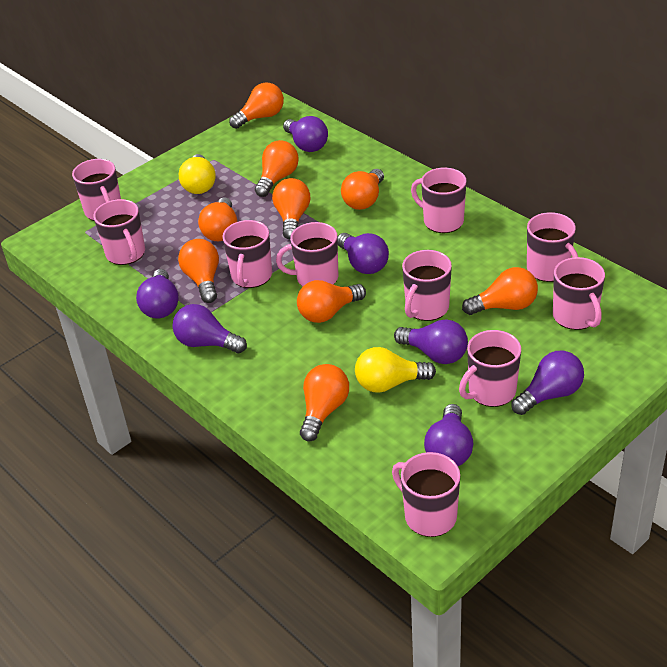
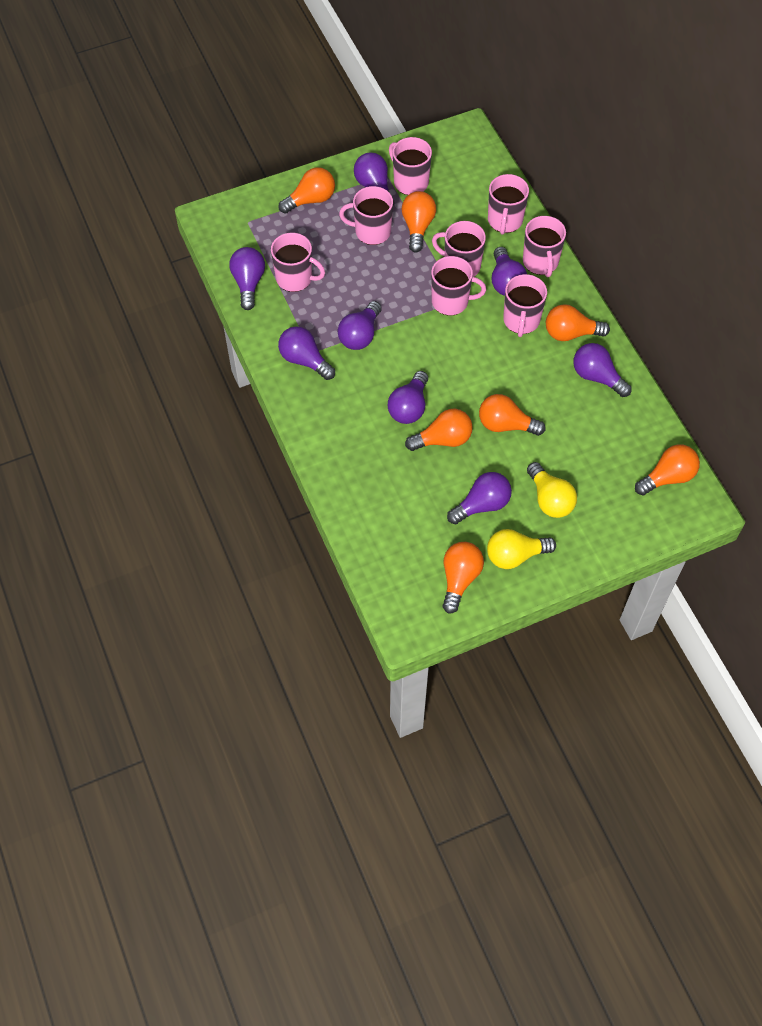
orange light bulb: 9 -> 7
pink mug: 10 -> 8
purple light bulb: 7 -> 8

